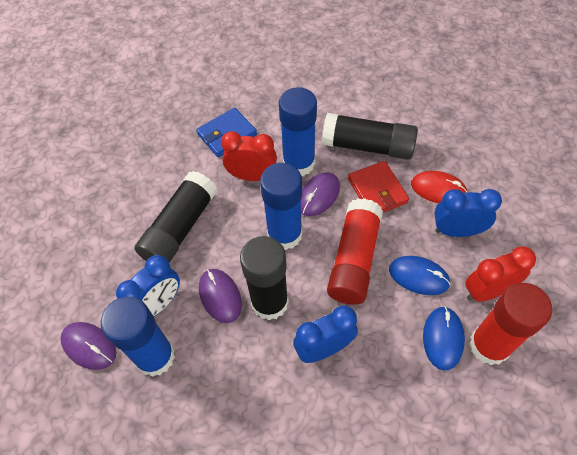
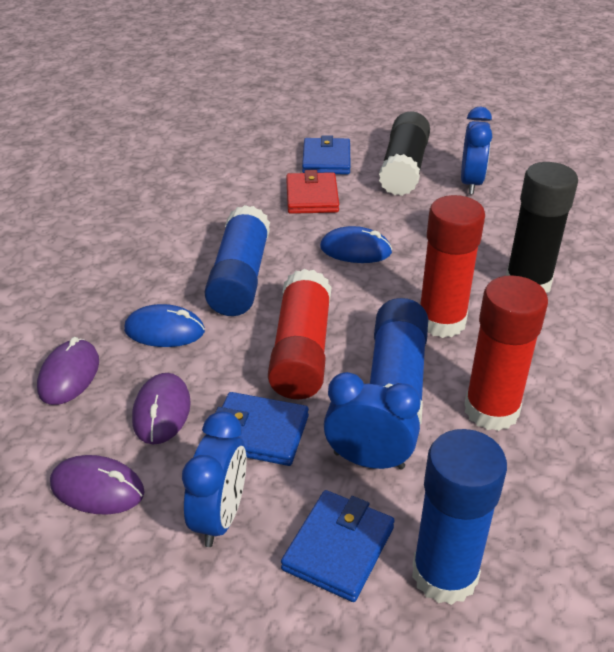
black glue stick: 3 -> 2
blue wallet: 1 -> 3
red clock: 2 -> 0
red glue stick: 2 -> 3
red mouse: 1 -> 0

